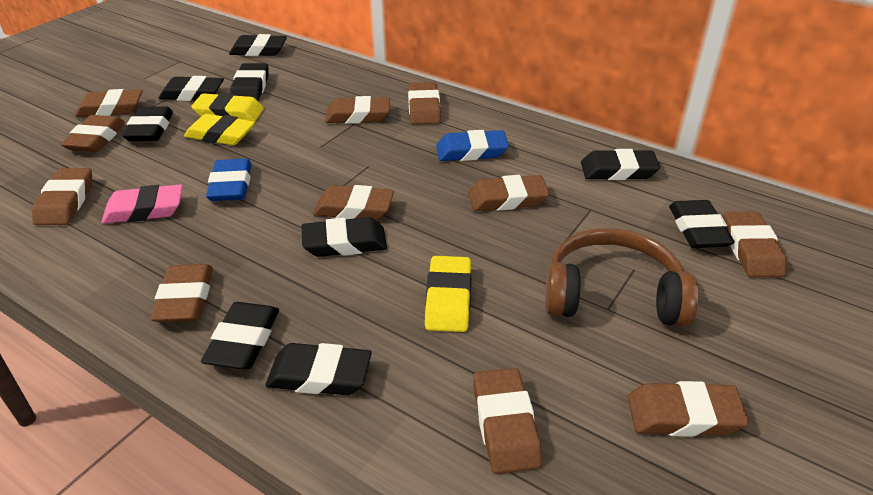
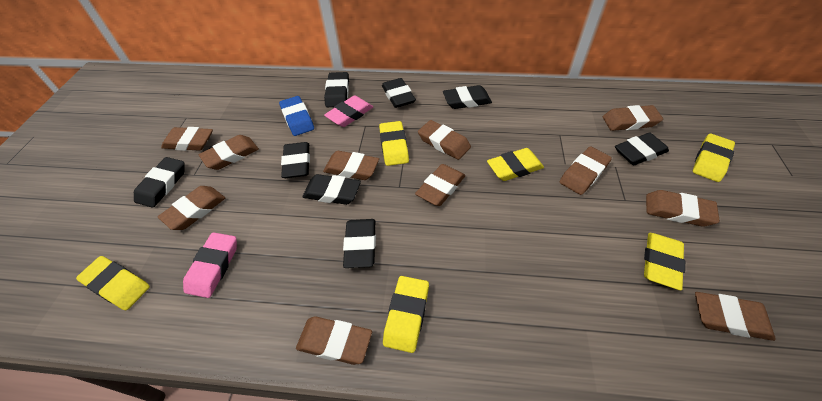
black eraser: 9 -> 8
blue eraser: 2 -> 1
brown headphones: 1 -> 0
pink eraser: 1 -> 2
yellow eraser: 3 -> 6

